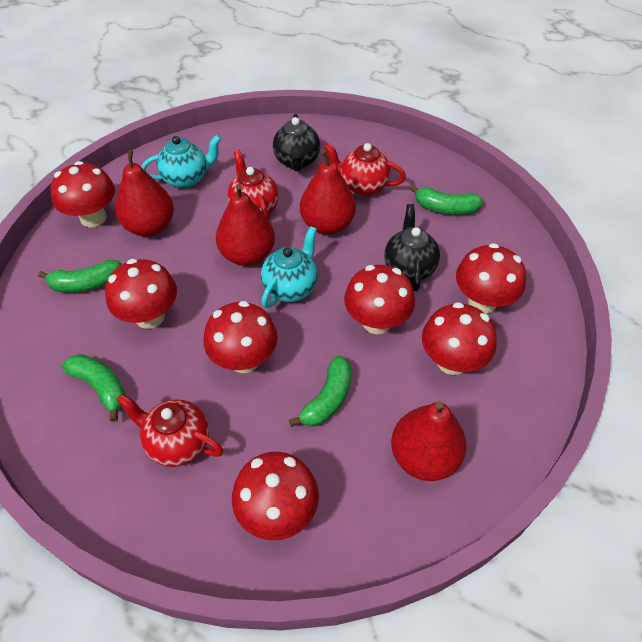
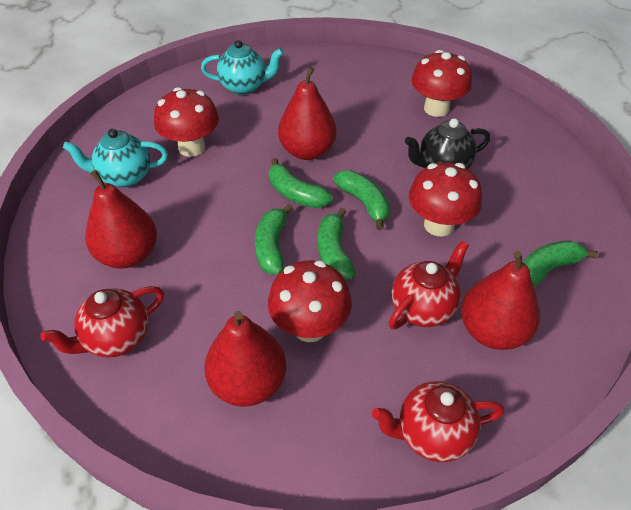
black teapot: 2 -> 1
green banana: 4 -> 5
red mushroom: 7 -> 4

